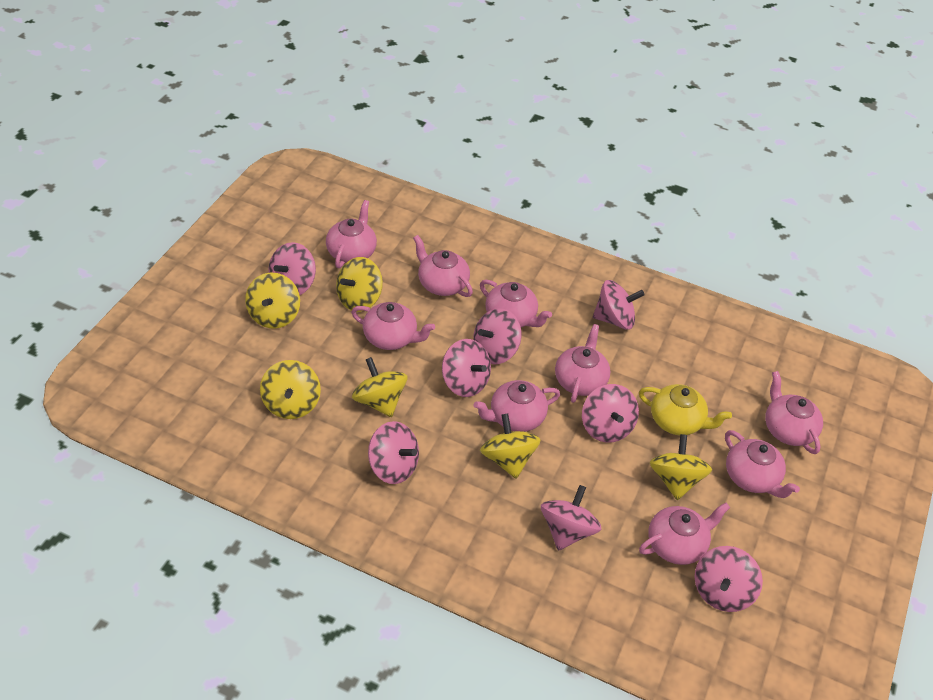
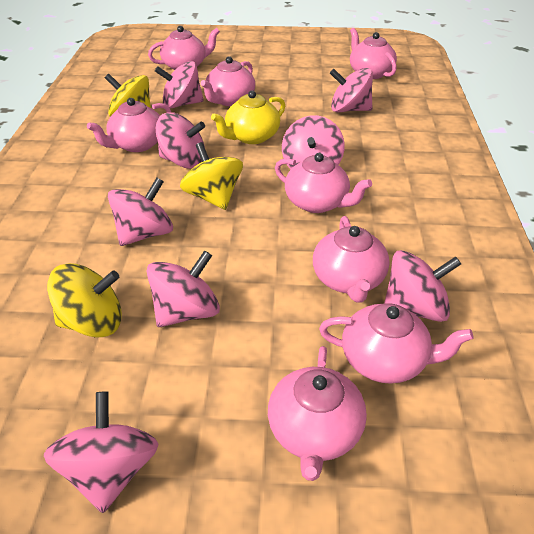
pink teapot: 9 -> 8
yellow spinning top: 6 -> 3

